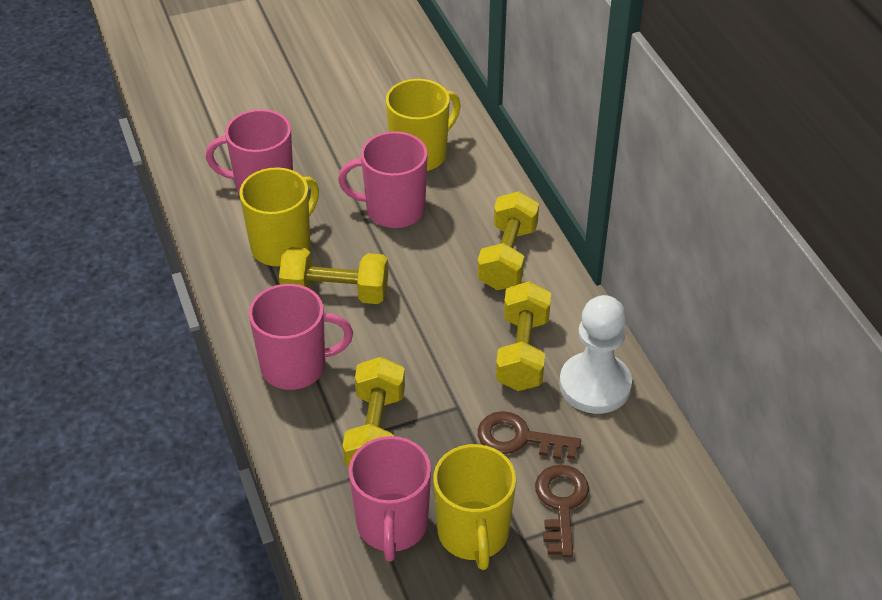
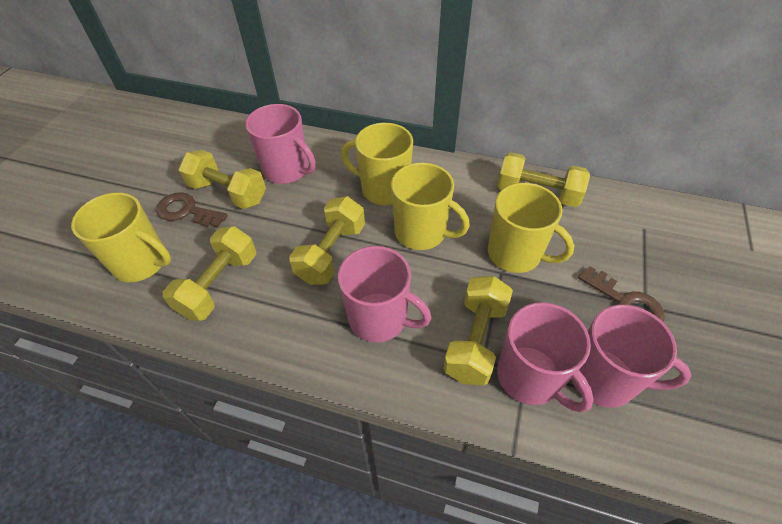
white pawn: 1 -> 0
yellow dumbbell: 4 -> 5
yellow mug: 3 -> 4

